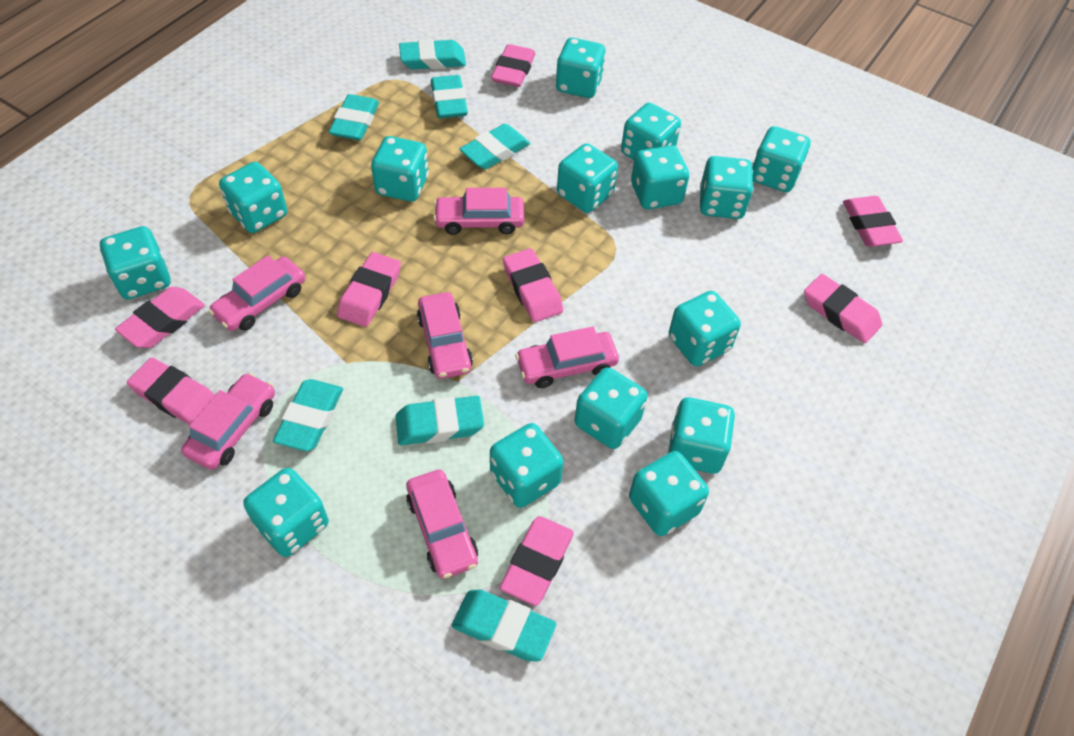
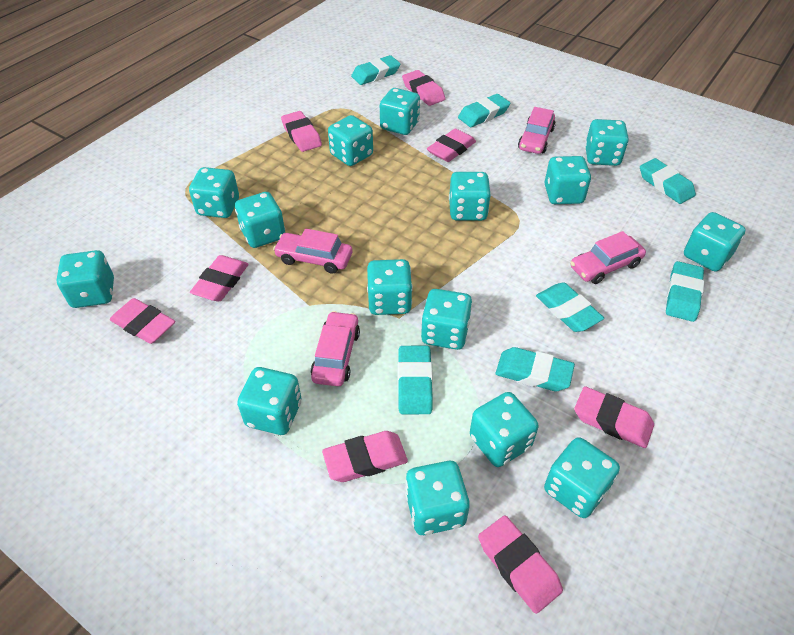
pink car: 6 -> 4

